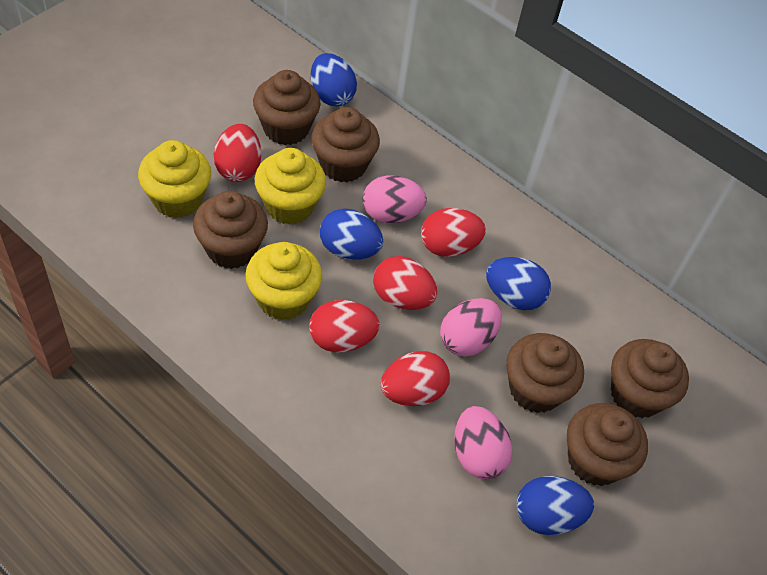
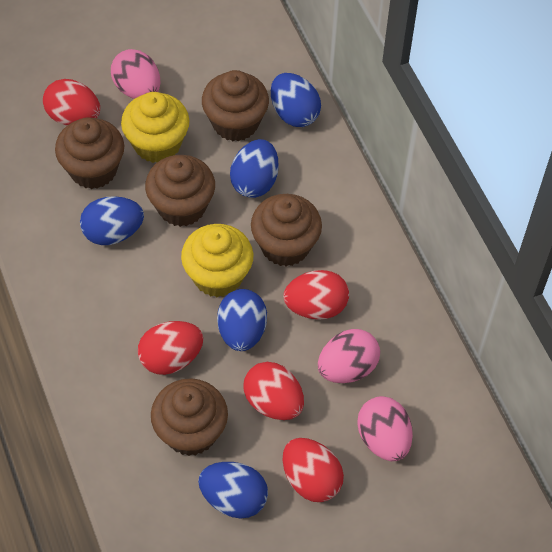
blue egg: 4 -> 5
brown cupcake: 6 -> 5
yellow cupcake: 3 -> 2

